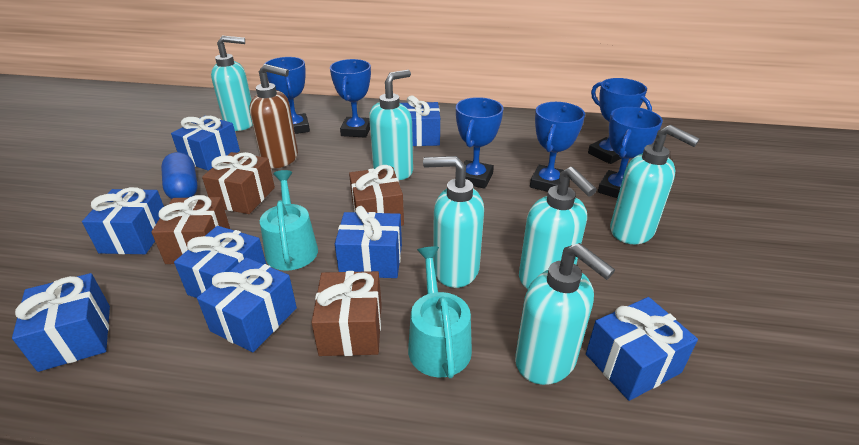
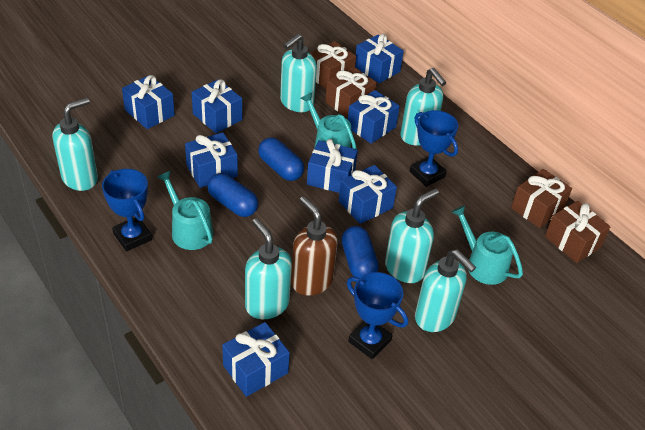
blue capsule: 1 -> 3
blue trophy: 6 -> 3
turquoise watering can: 2 -> 3

